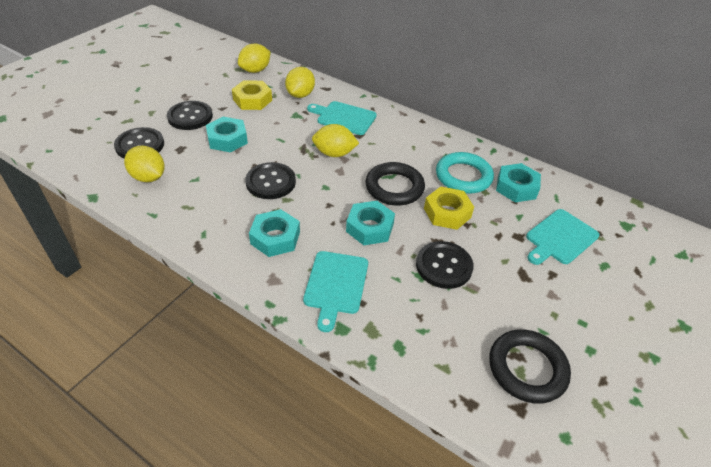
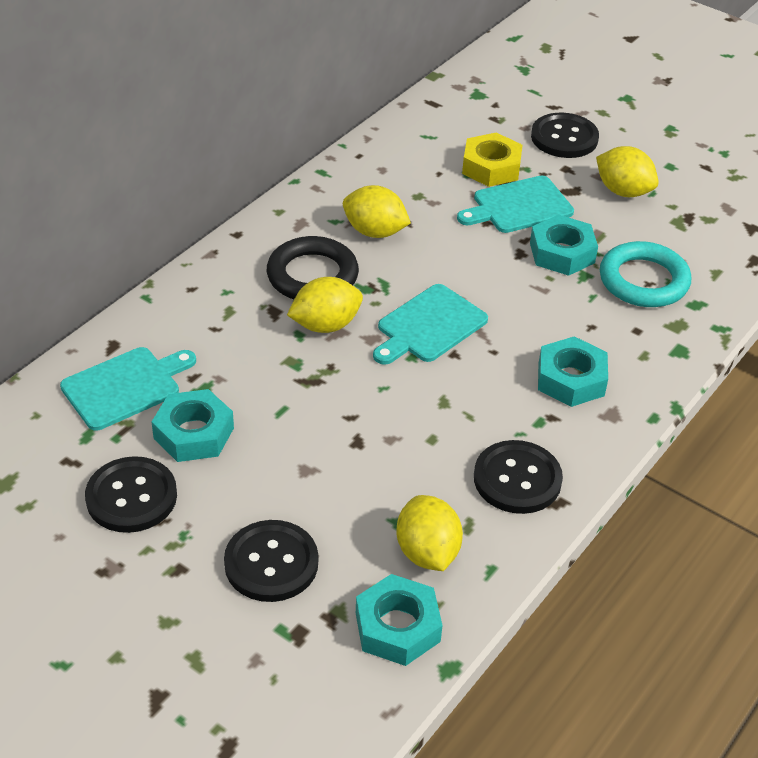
black ring: 2 -> 1
yellow nut: 2 -> 1

